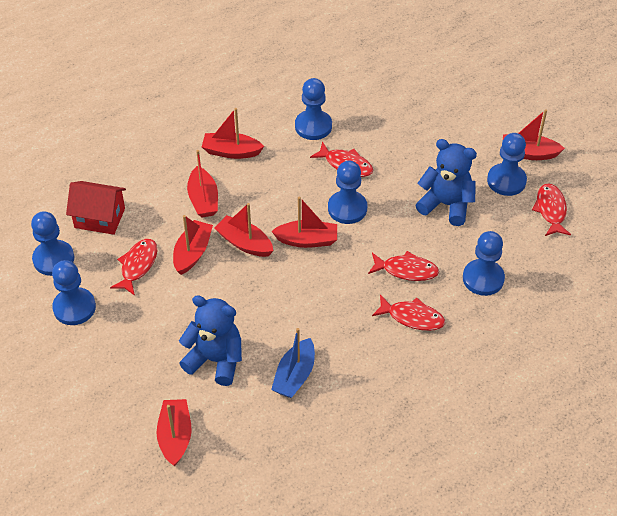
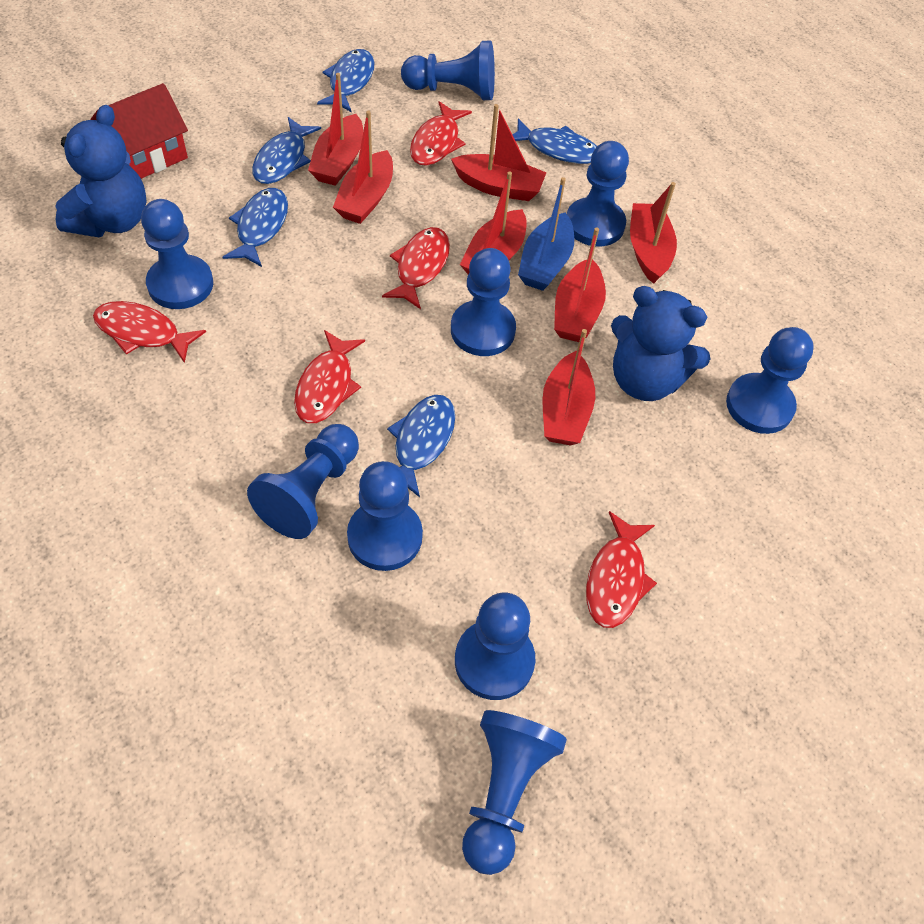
blue fish: 0 -> 5
blue pawn: 6 -> 9

